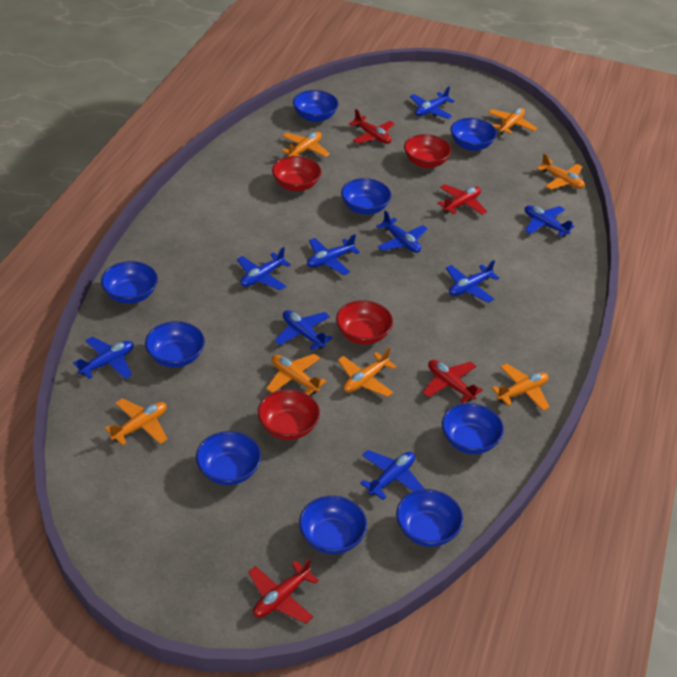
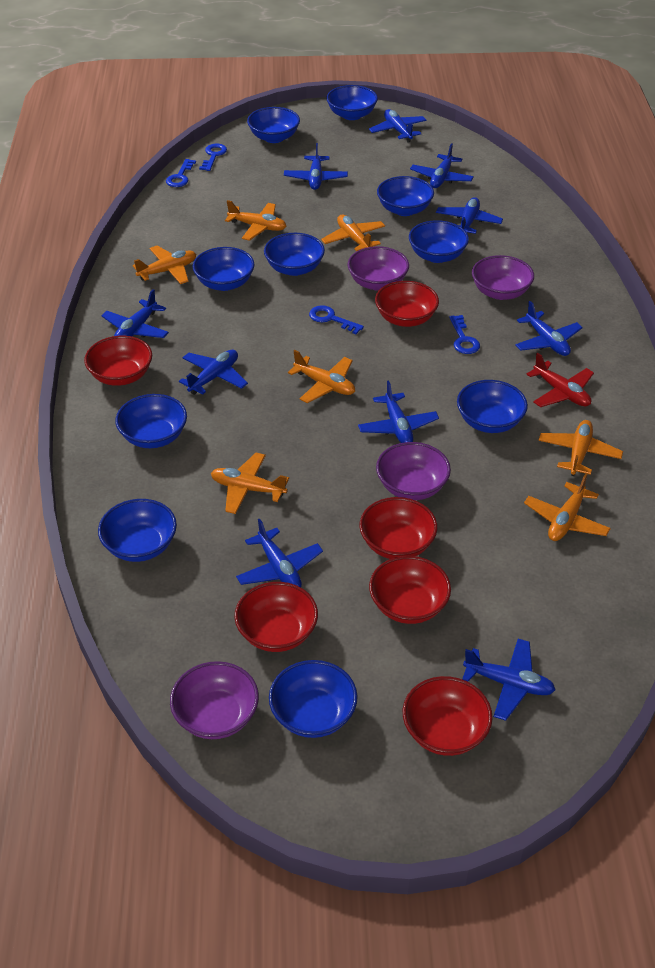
blue bowl: 9 -> 10
blue key: 0 -> 4
blue plane: 9 -> 10
purple bowl: 0 -> 4
red bowl: 4 -> 6
red plane: 4 -> 1

